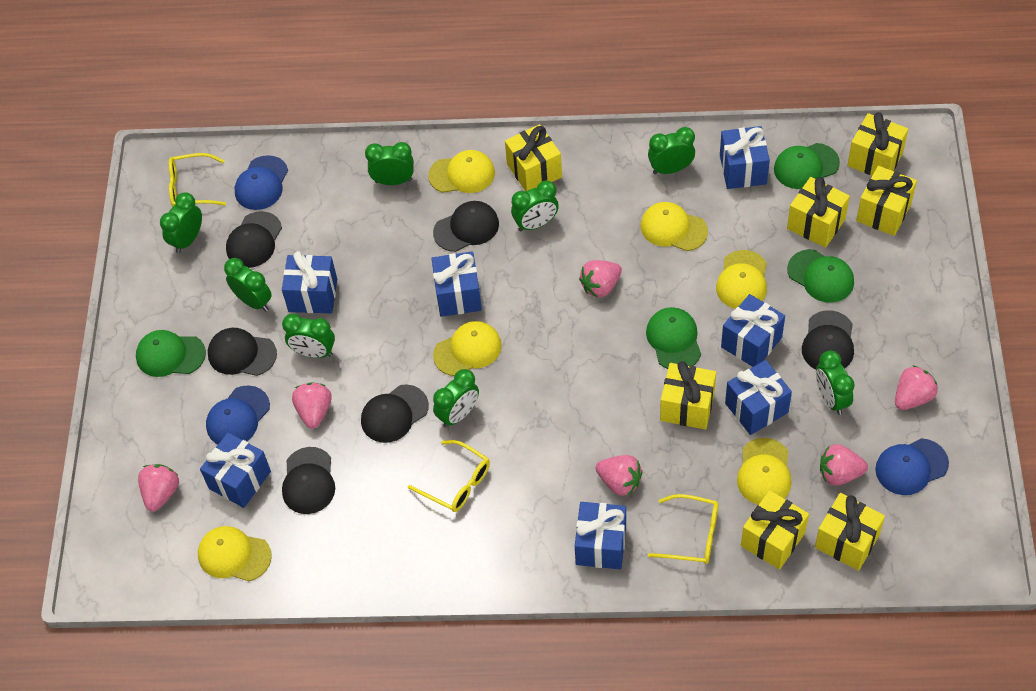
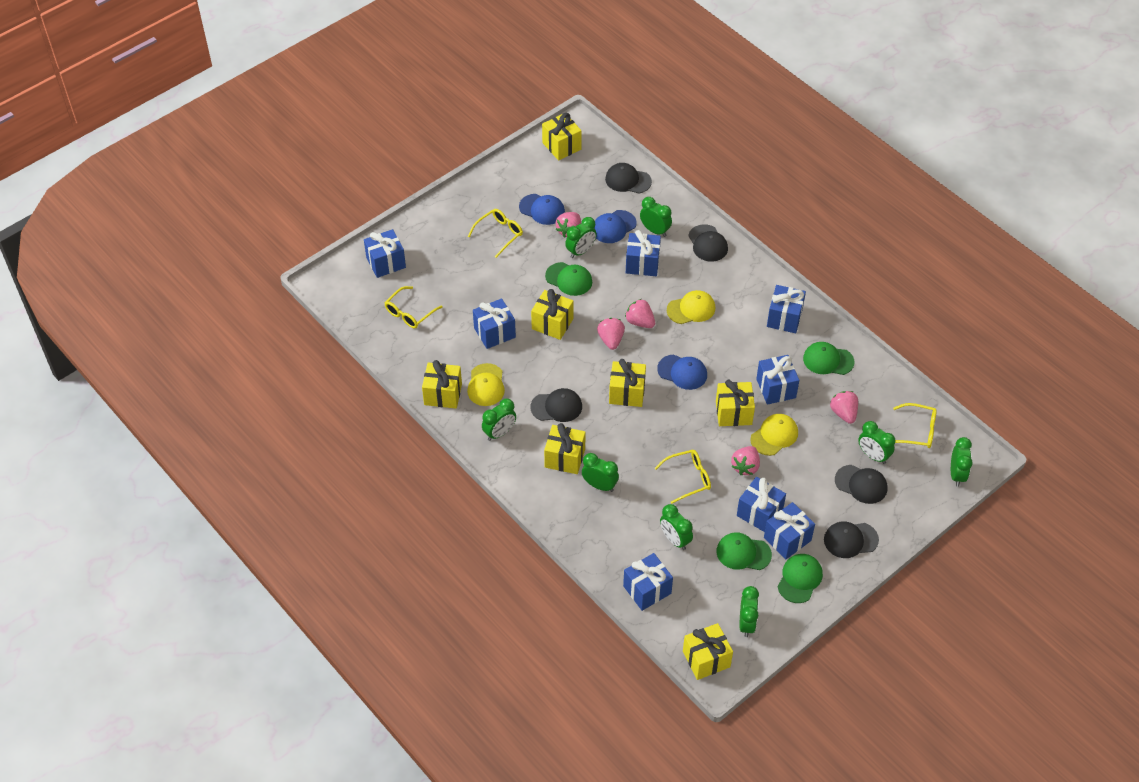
black cap: 6 -> 5
blue gift: 7 -> 8
pink strawberry: 6 -> 5
yellow cap: 6 -> 3
yellow glasses: 3 -> 4

